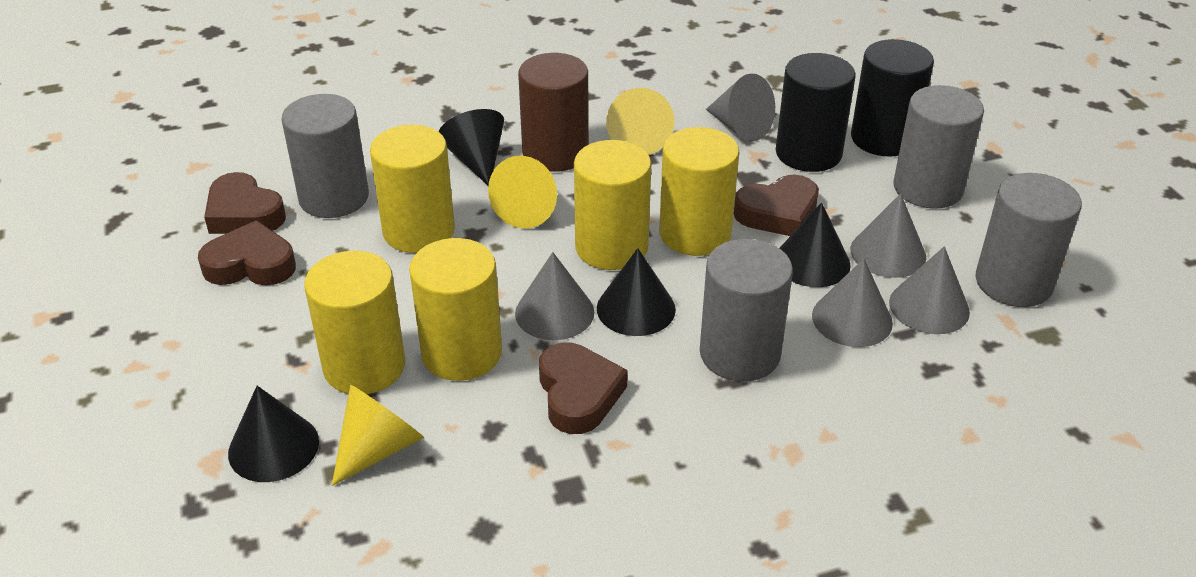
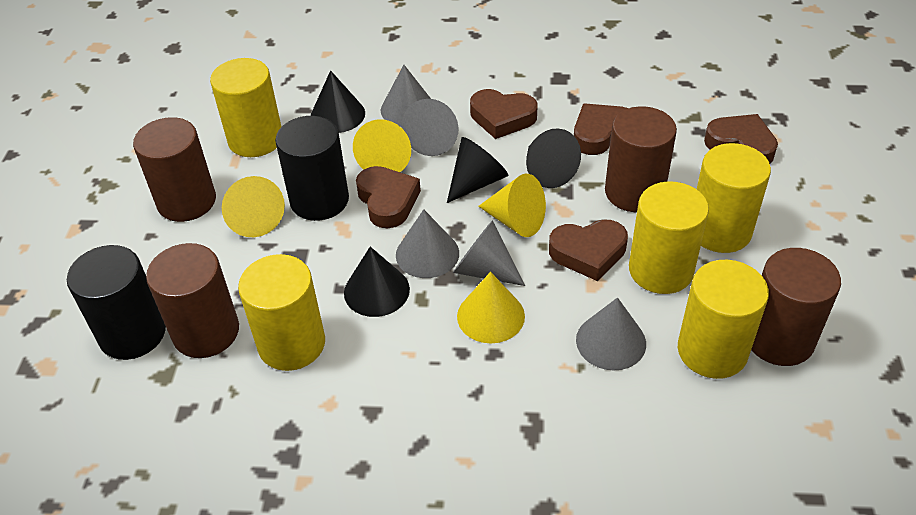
brown cylinder: 1 -> 4
brown heart: 4 -> 5
grey cylinder: 4 -> 0
yellow cone: 3 -> 4

